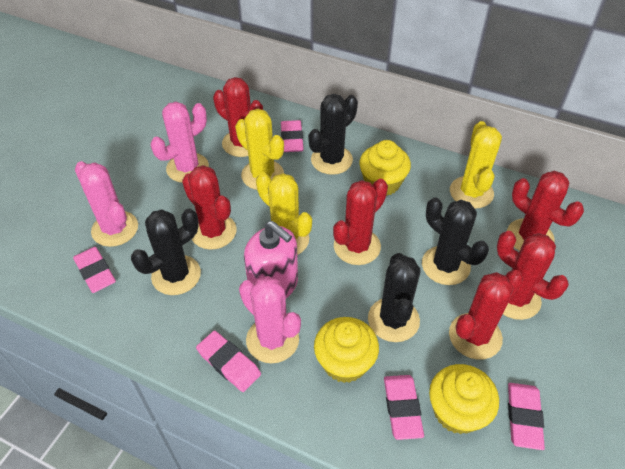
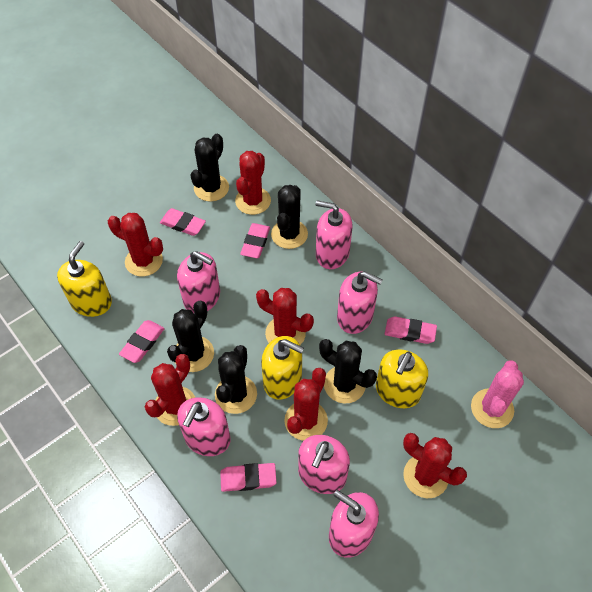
black cactus: 4 -> 5
pink cactus: 3 -> 1
pink soap dispenser: 1 -> 6
yellow cactus: 3 -> 0
yellow cupcake: 3 -> 0
yellow soap dispenser: 0 -> 3

